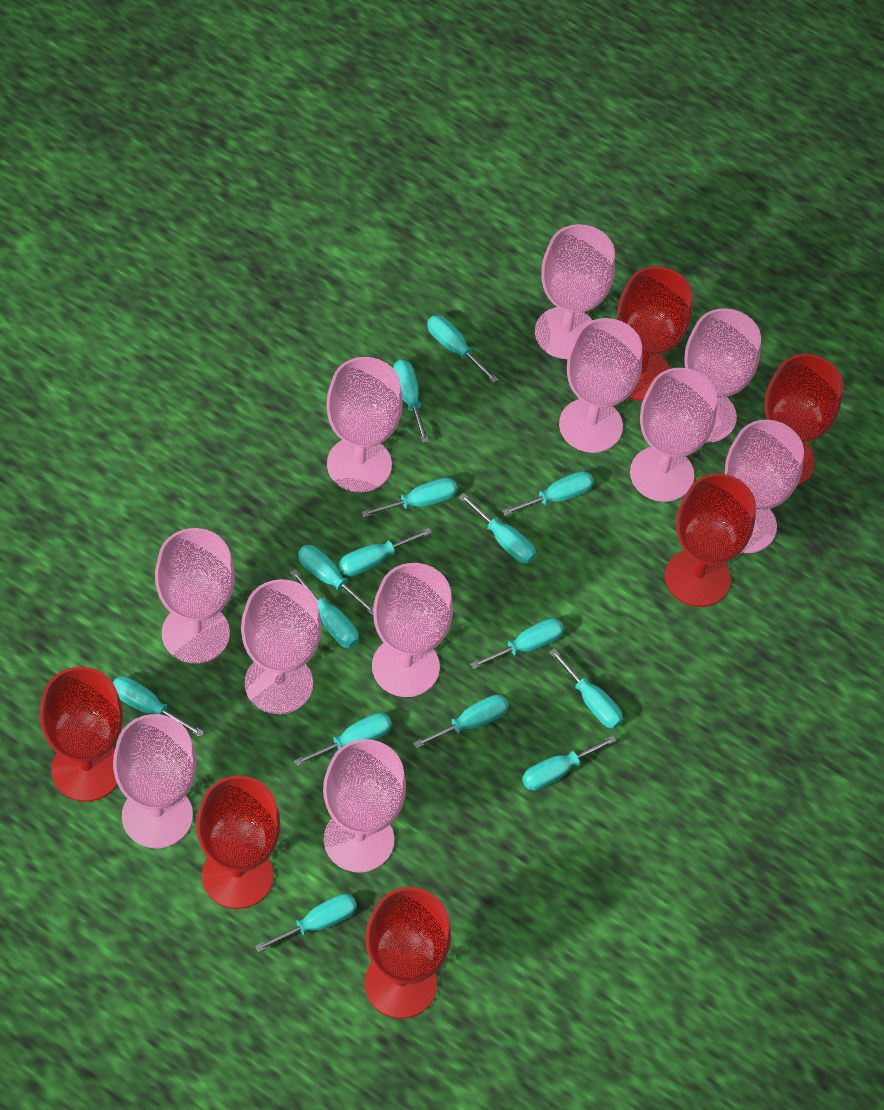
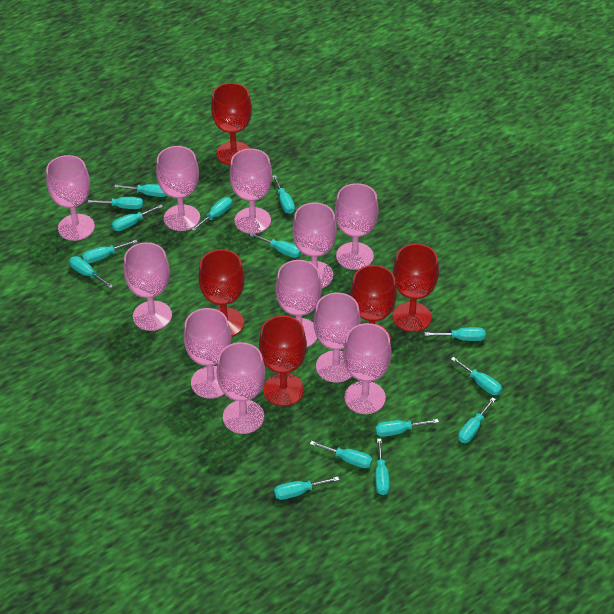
red goblet: 6 -> 5

